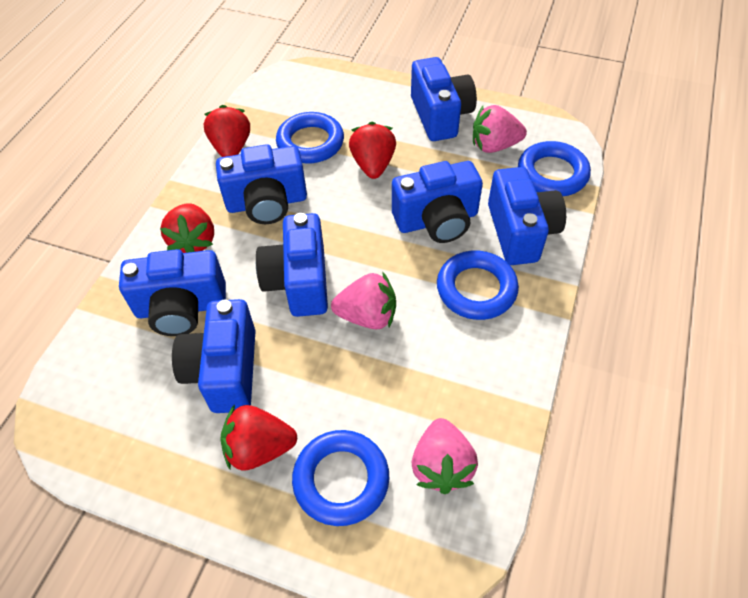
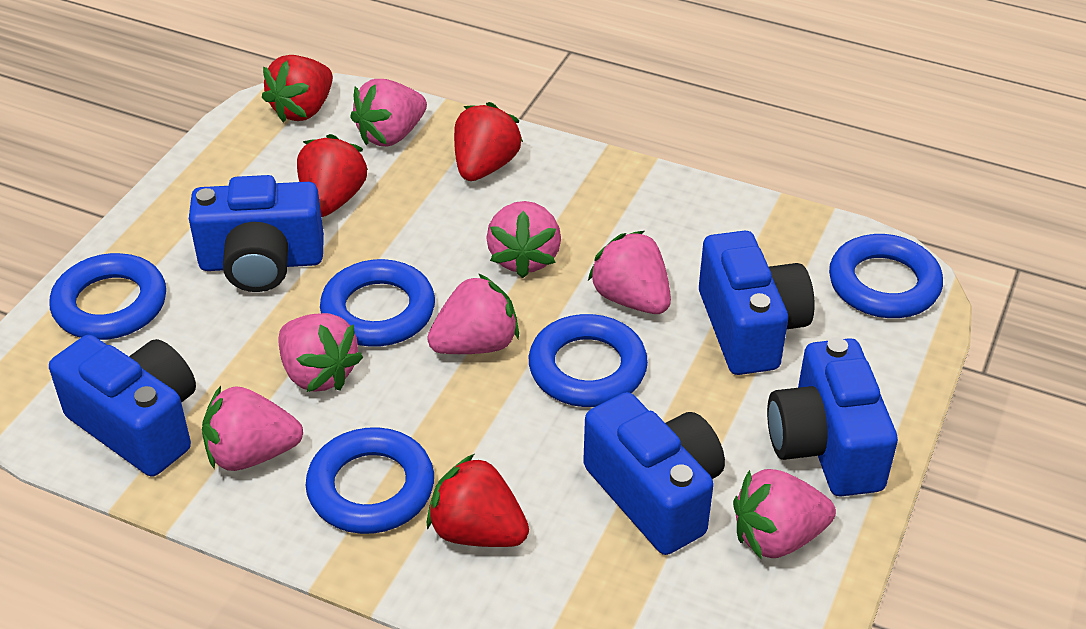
blue camera: 7 -> 5
blue ring: 4 -> 5
pink strawberry: 3 -> 7

